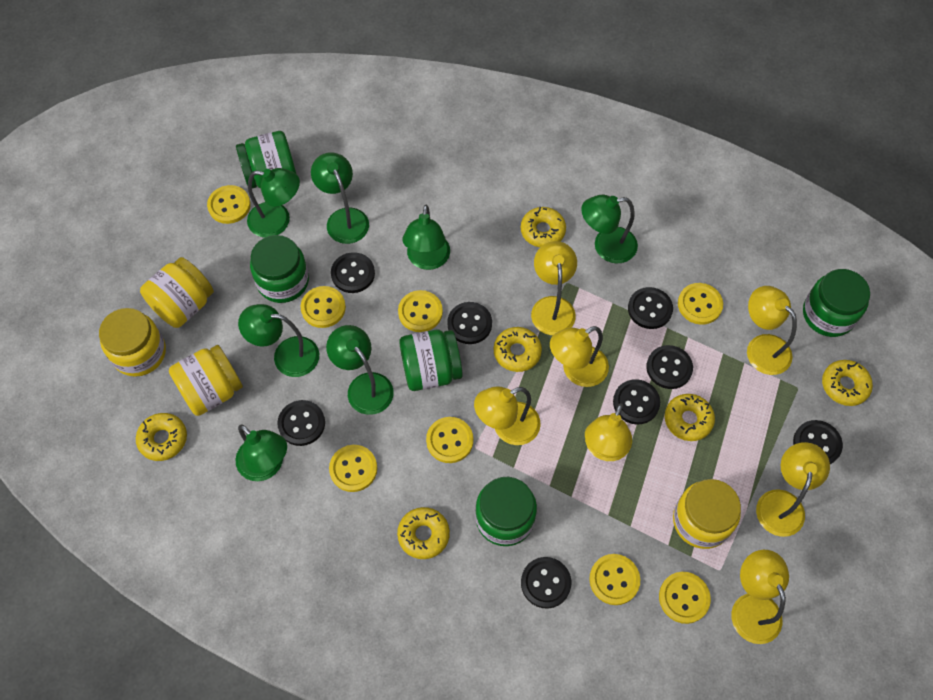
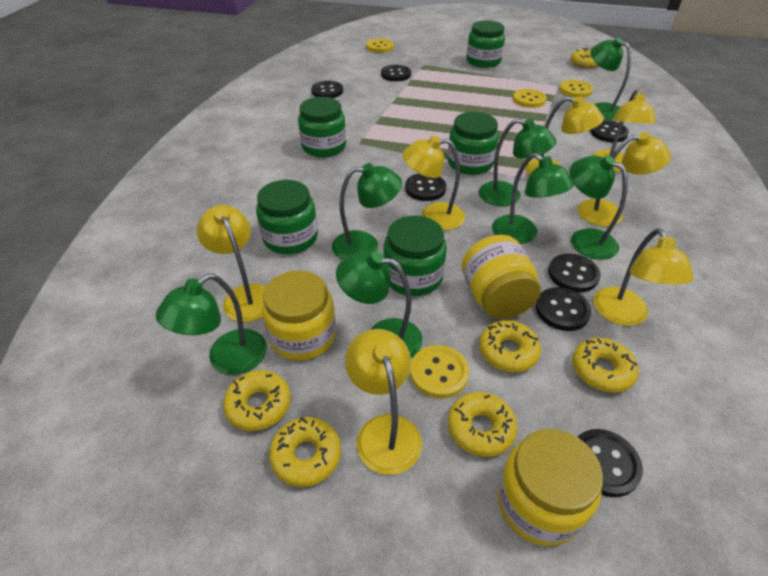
black button: 8 -> 7
yellow button: 8 -> 4
yellow jar: 4 -> 3

